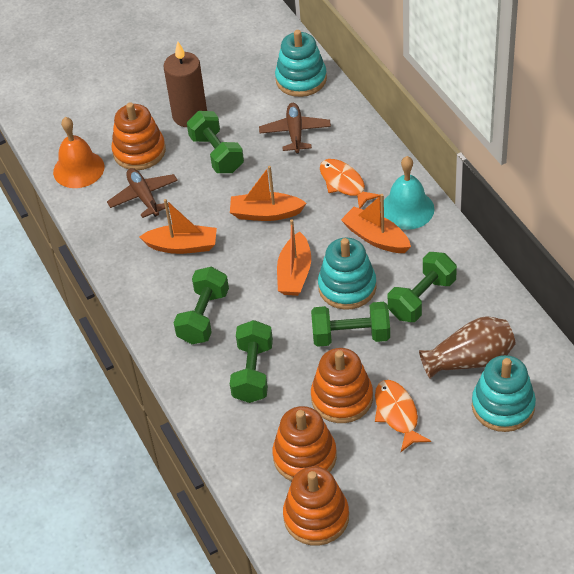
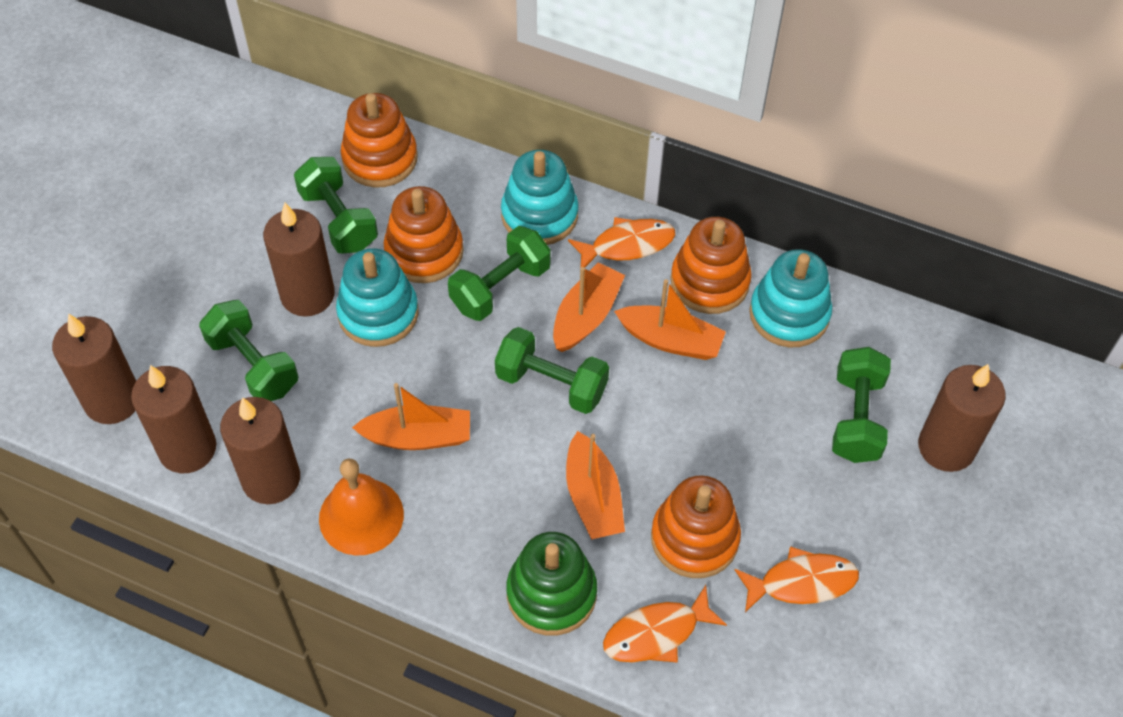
brown candle: 1 -> 5
brown plane: 2 -> 0
brown vase: 1 -> 0
green stacking toy: 0 -> 1
orange fish: 2 -> 3
turquoise bell: 1 -> 0

